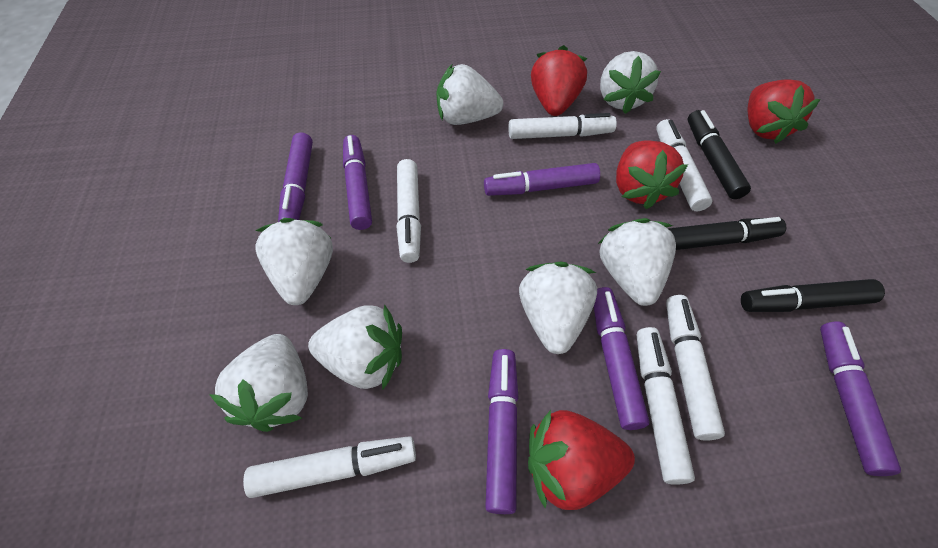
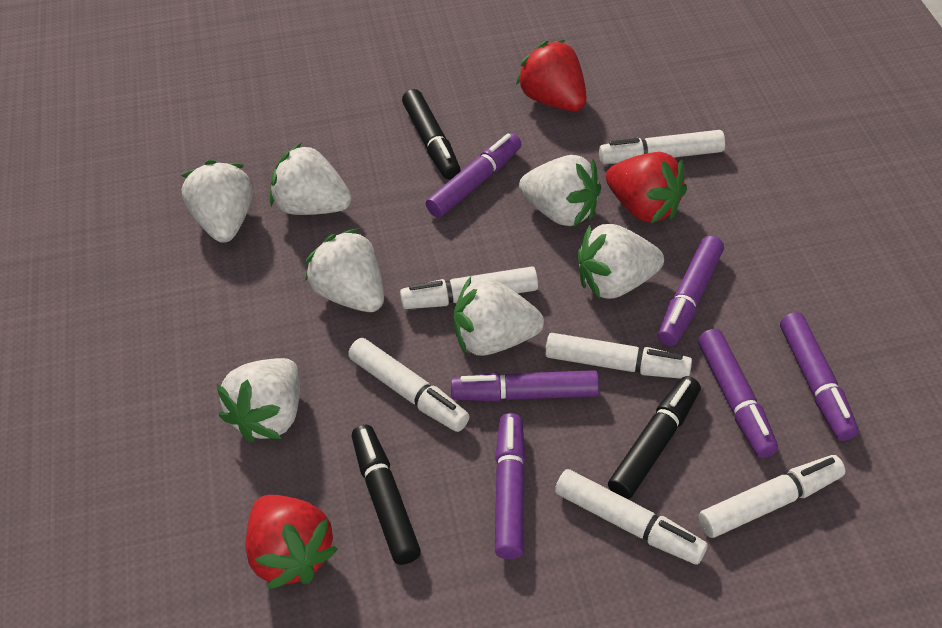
red strawberry: 4 -> 3

